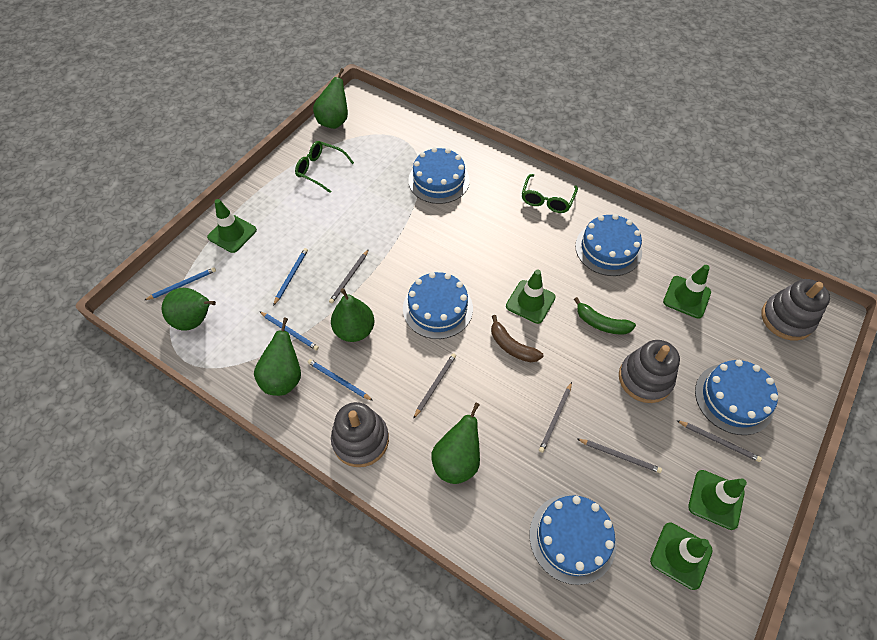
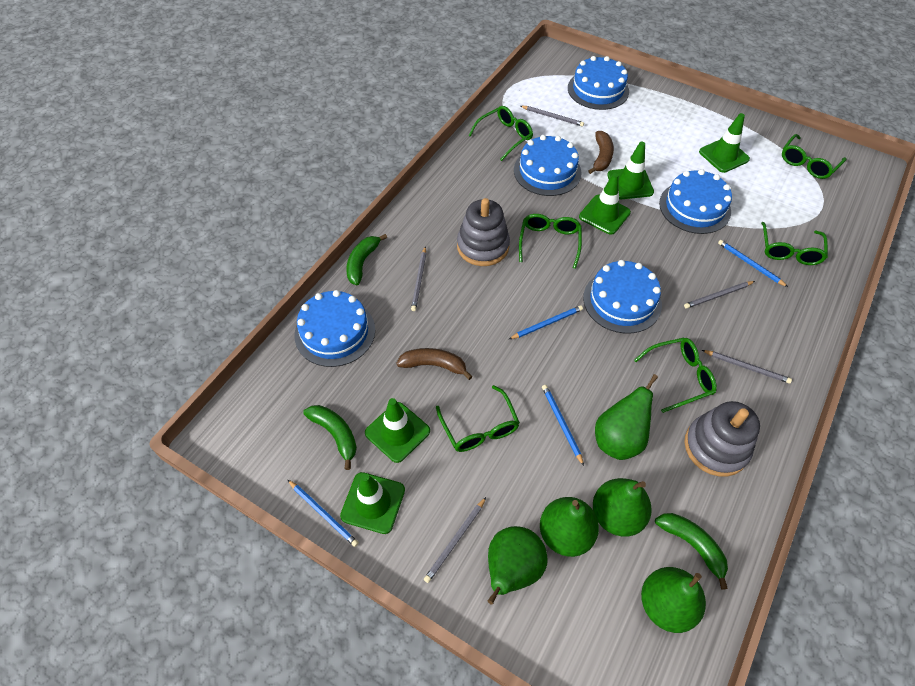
brown banana: 1 -> 2
green banana: 1 -> 3
green glasses: 2 -> 6
grey stacking toy: 3 -> 2

